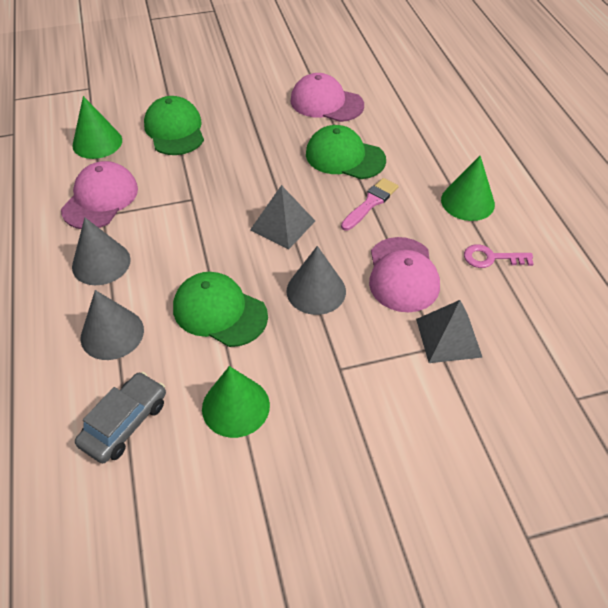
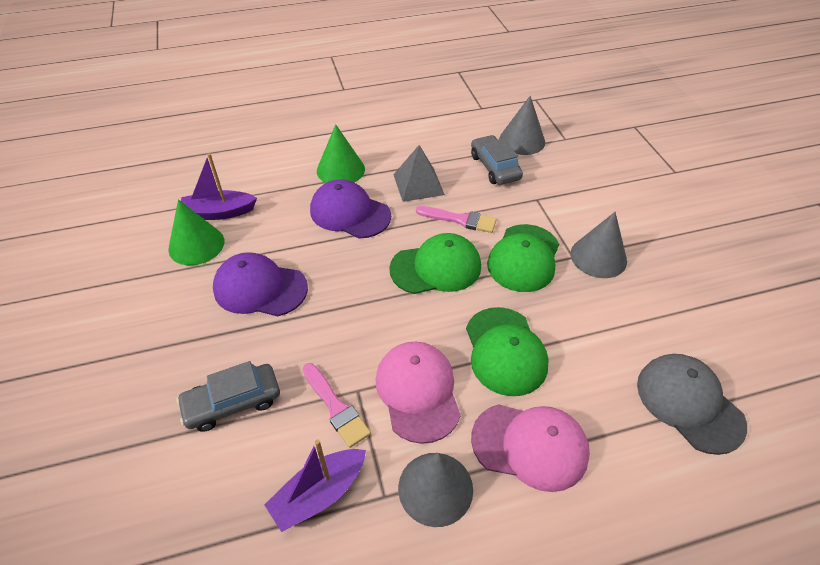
green cone: 3 -> 2
grey cap: 0 -> 1
grey car: 1 -> 2
grey pyramid: 2 -> 1
pink brush: 1 -> 2
pink cap: 3 -> 2
pink key: 1 -> 0
purple boat: 0 -> 2
purple cap: 0 -> 2

